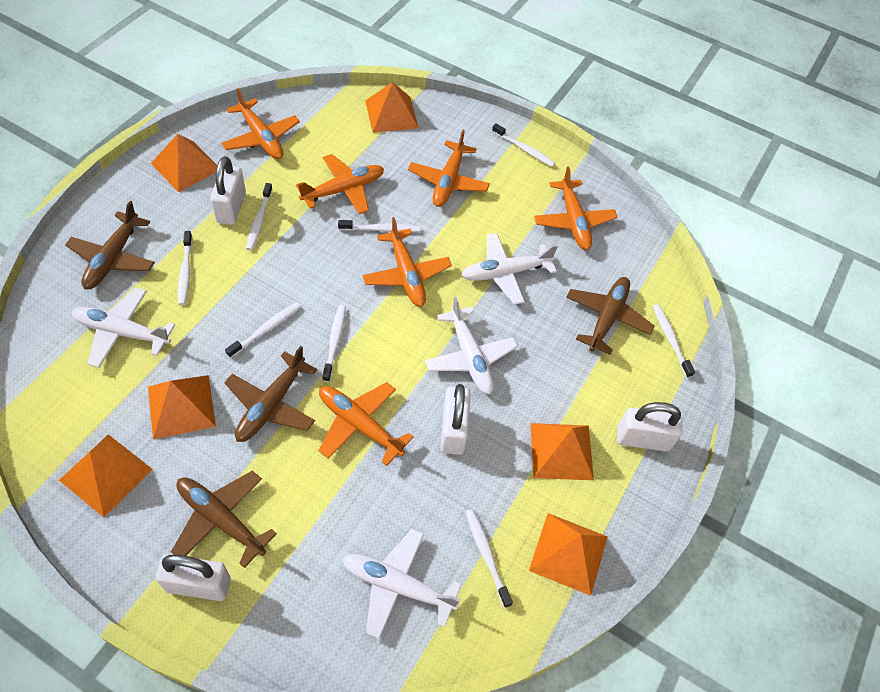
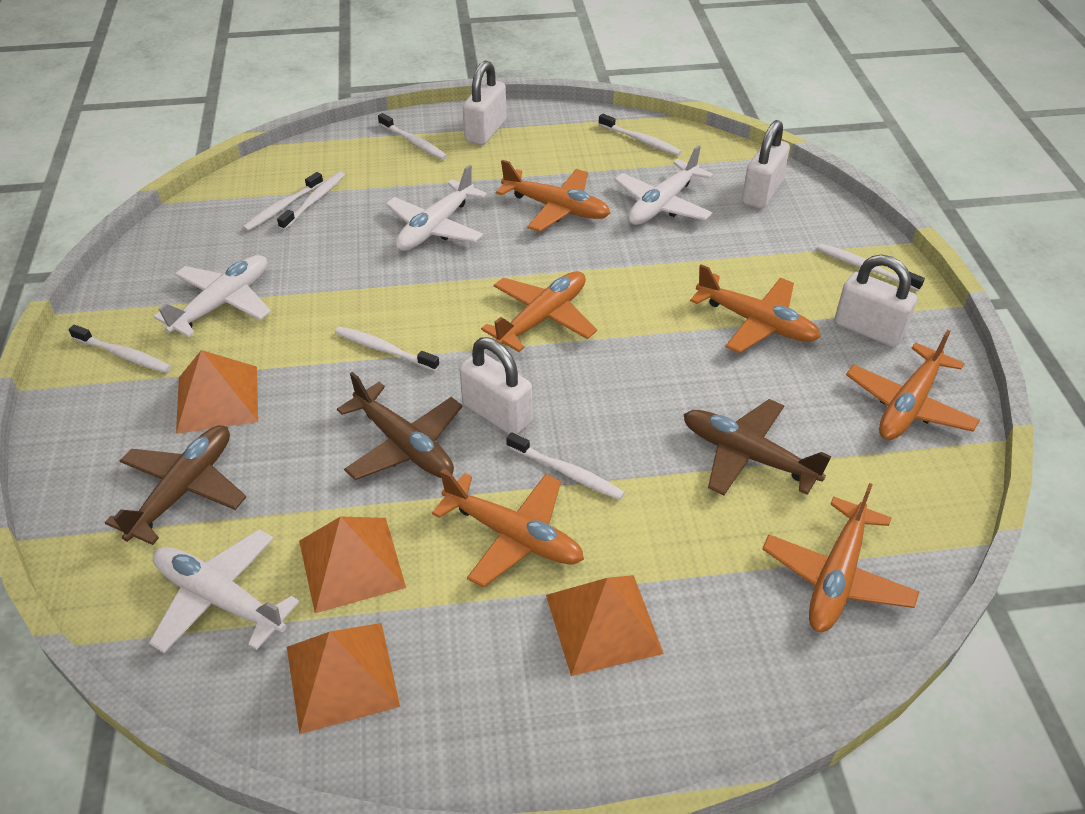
brown plane: 4 -> 3
orange pyramid: 6 -> 4

